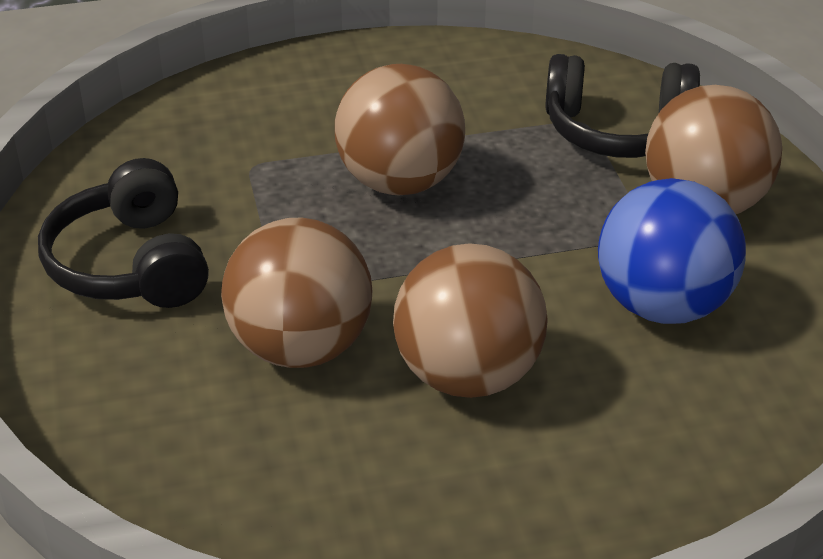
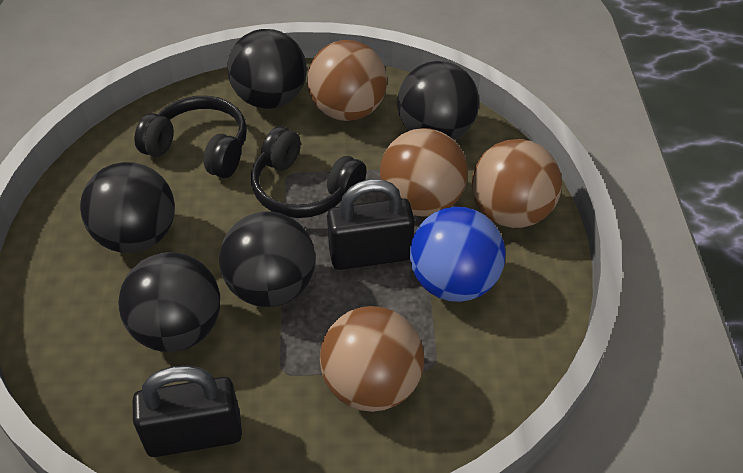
black ball: 0 -> 5
black padlock: 0 -> 2

